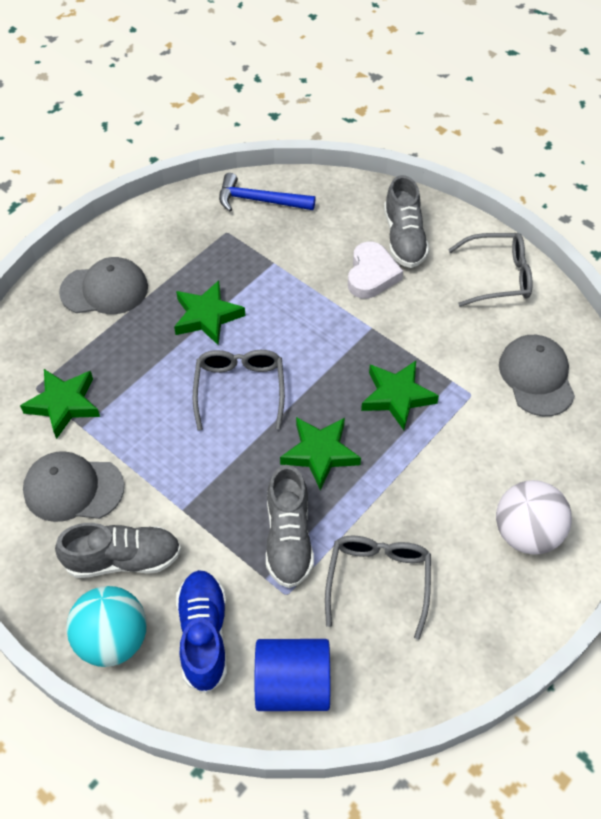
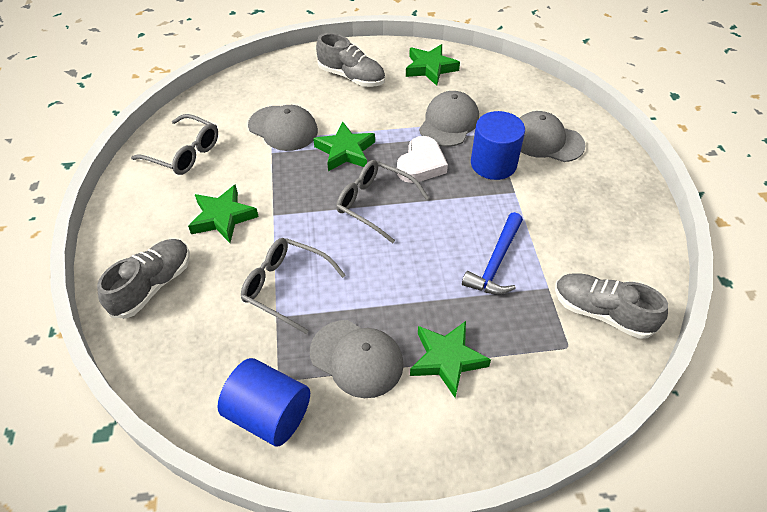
blue cylinder: 1 -> 2
blue shoe: 1 -> 0
grey cap: 3 -> 4
turquoise ball: 1 -> 0
white ball: 1 -> 0

